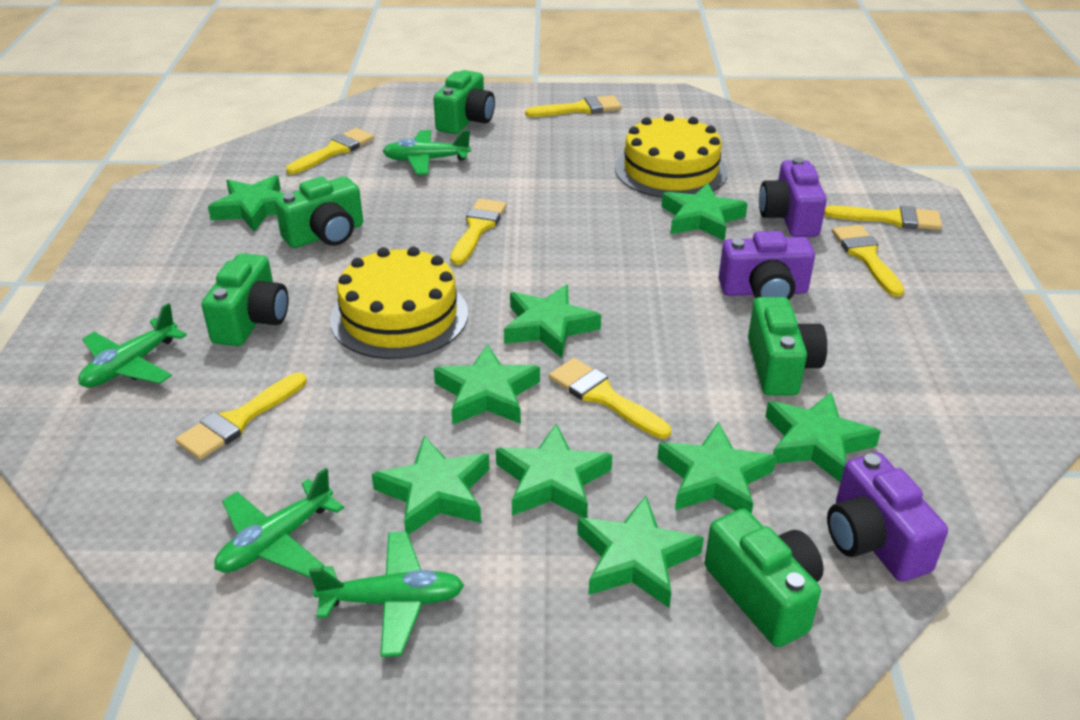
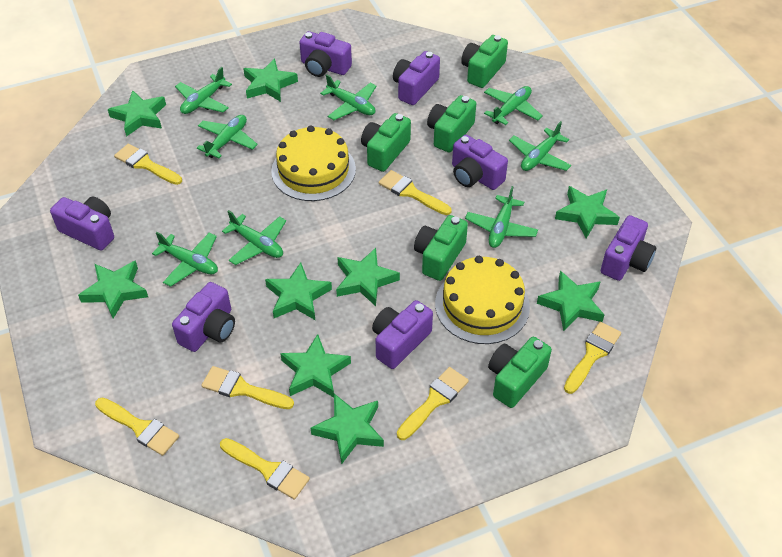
green plane: 4 -> 8
purple camera: 3 -> 7

